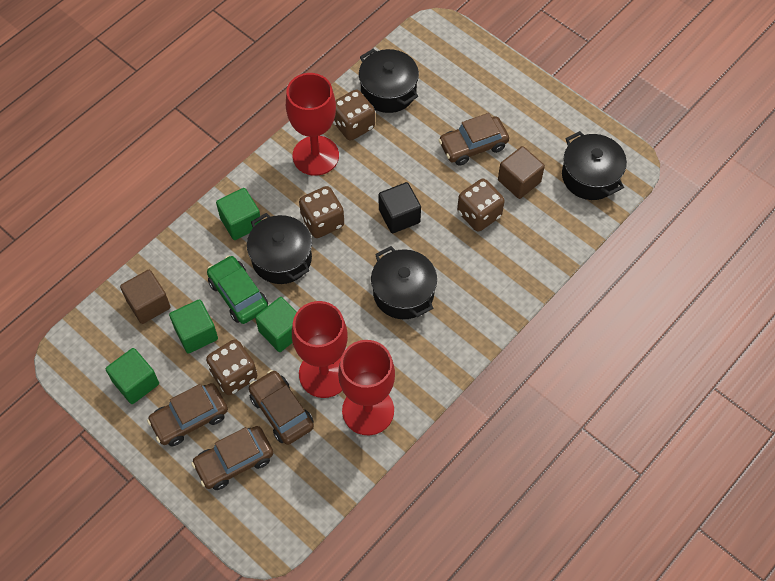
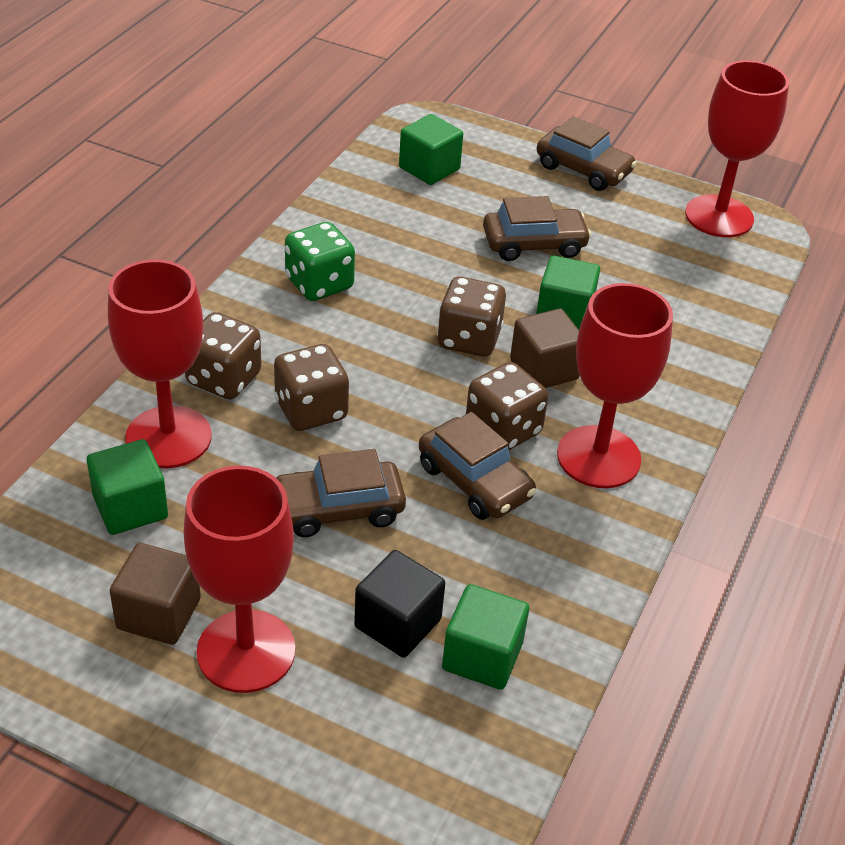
black pot: 4 -> 0
green car: 1 -> 0
green dice: 0 -> 1
red goblet: 3 -> 4

